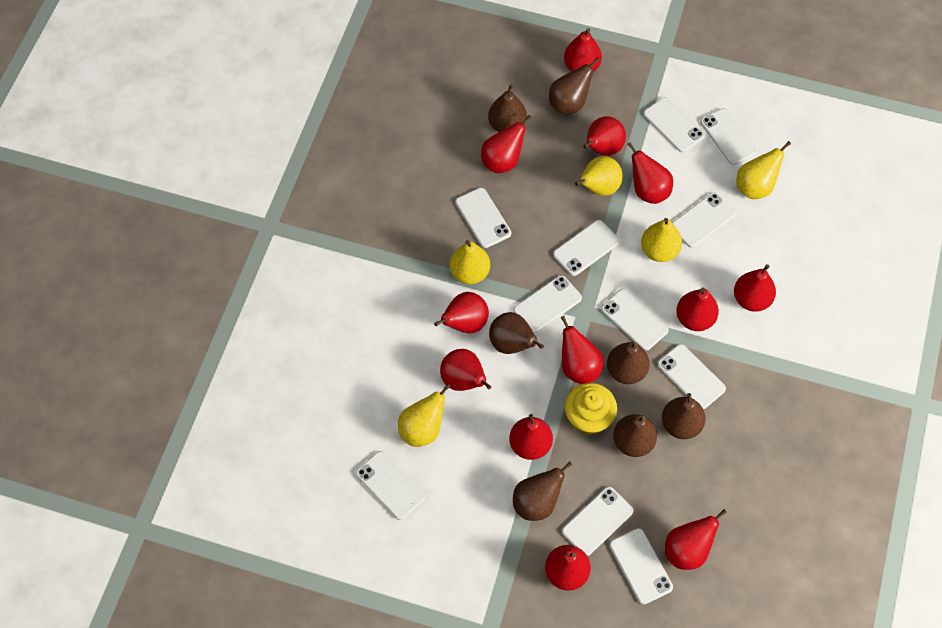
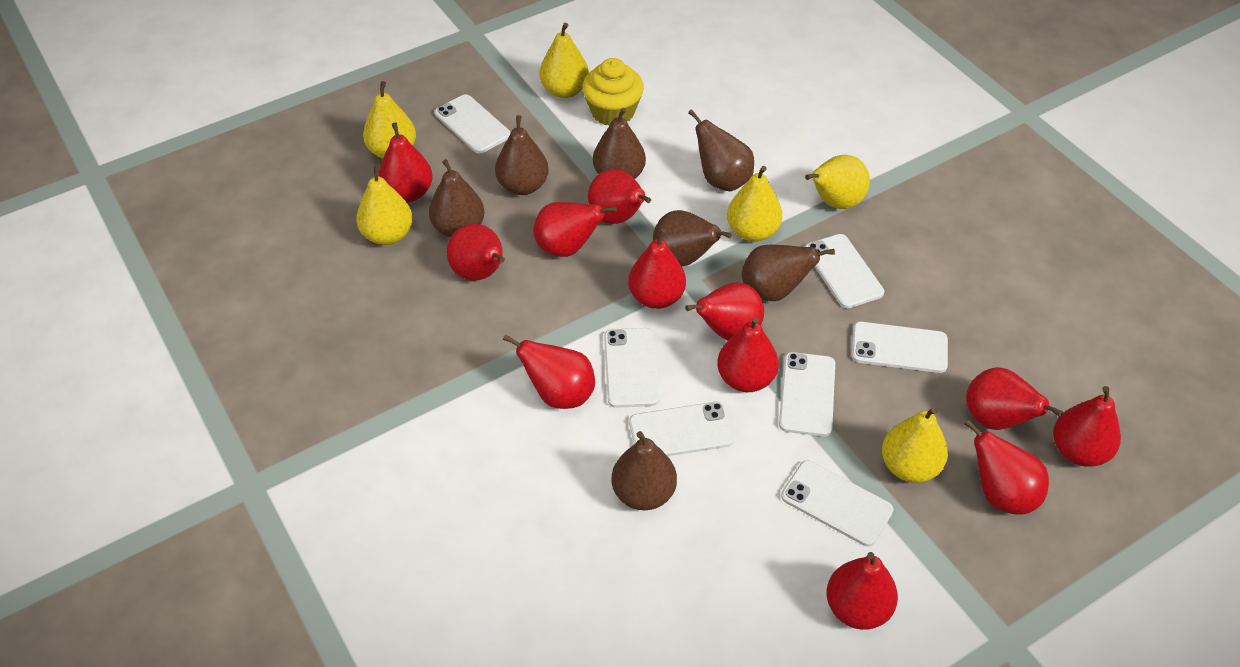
white phone: 11 -> 7
yellow pear: 5 -> 6

